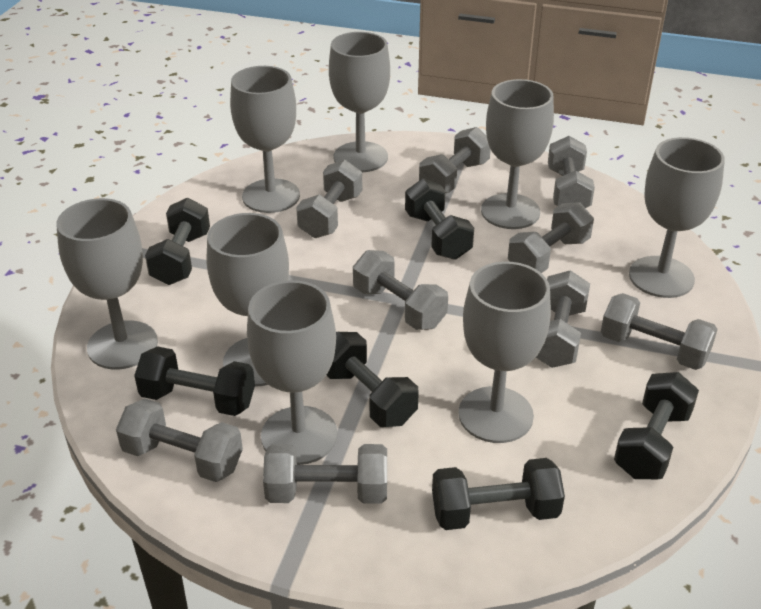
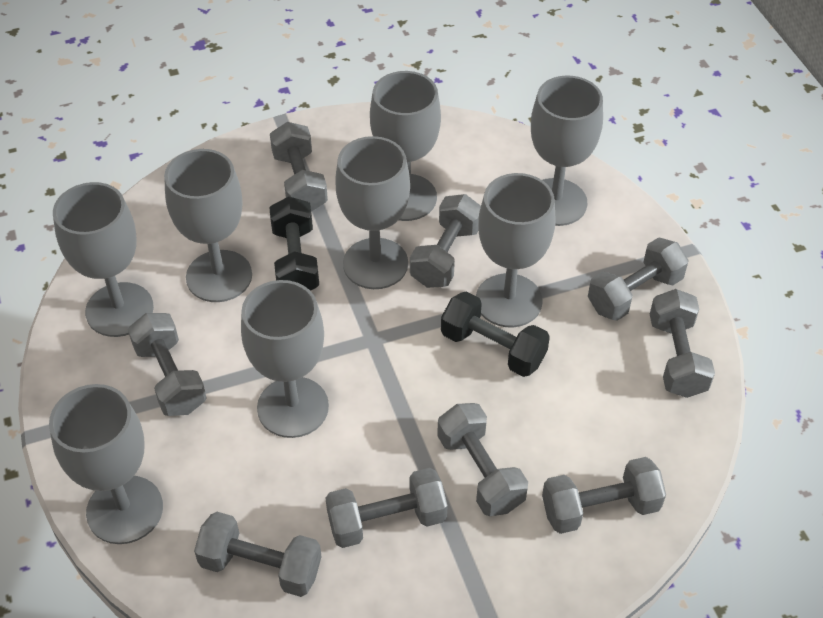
black dumbbell: 6 -> 2

